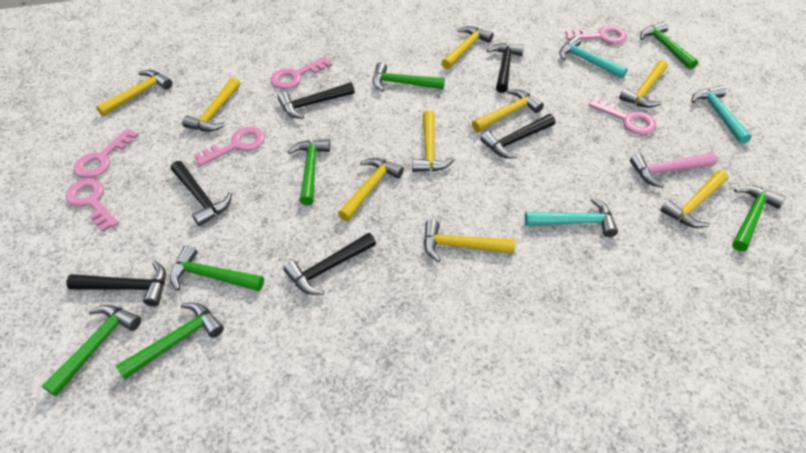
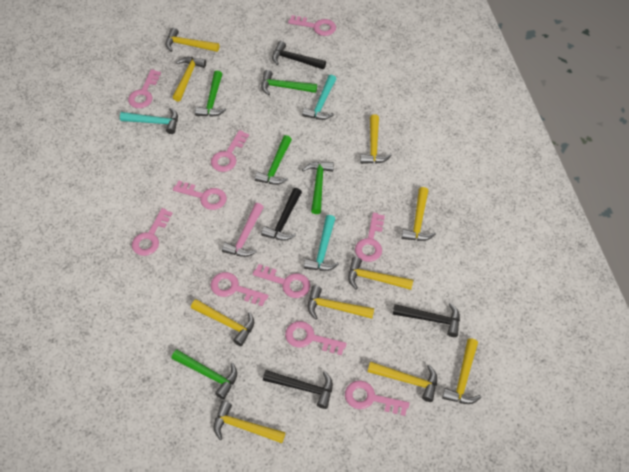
black hammer: 6 -> 4
green hammer: 7 -> 5
pink key: 6 -> 10
yellow hammer: 9 -> 10

